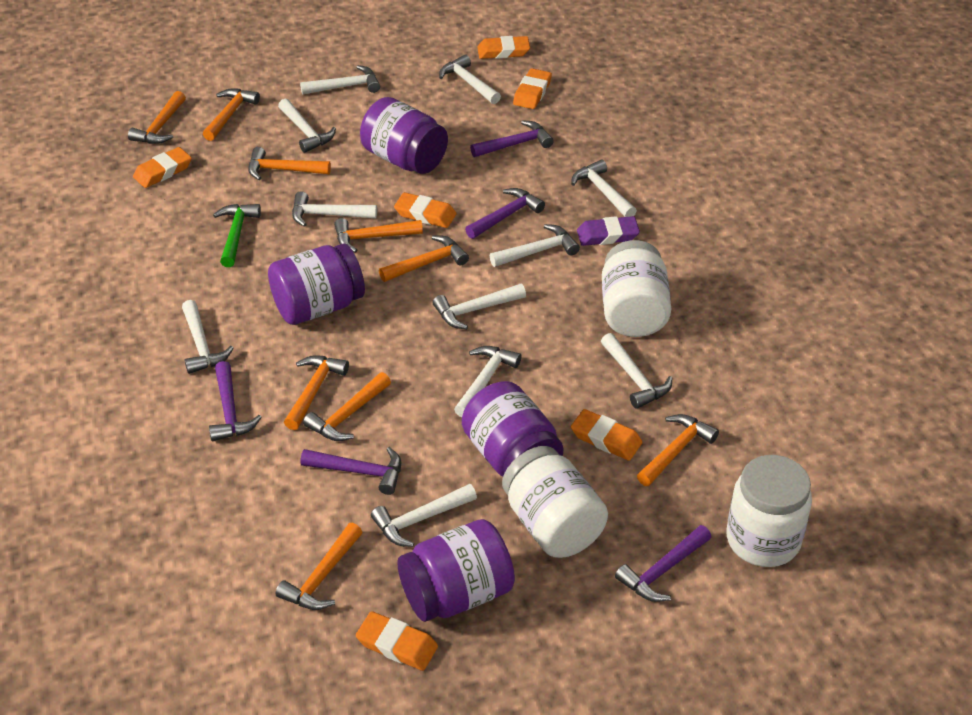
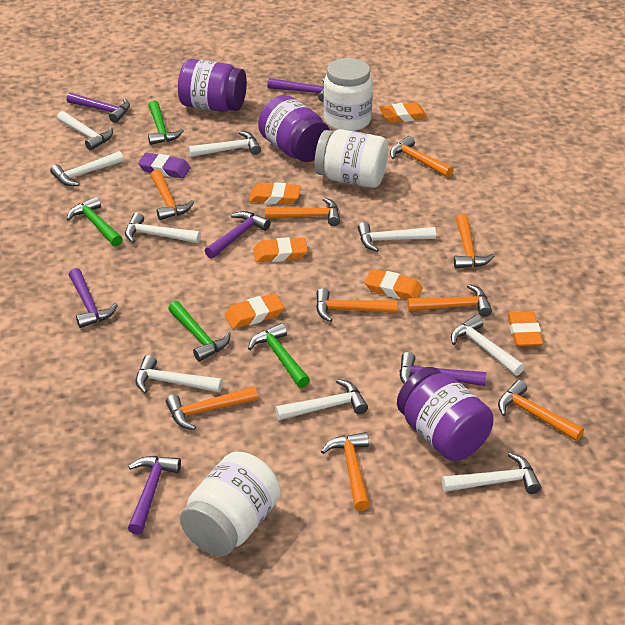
green hammer: 1 -> 4
purple hammer: 5 -> 6
purple jar: 4 -> 3
white hammer: 11 -> 9

